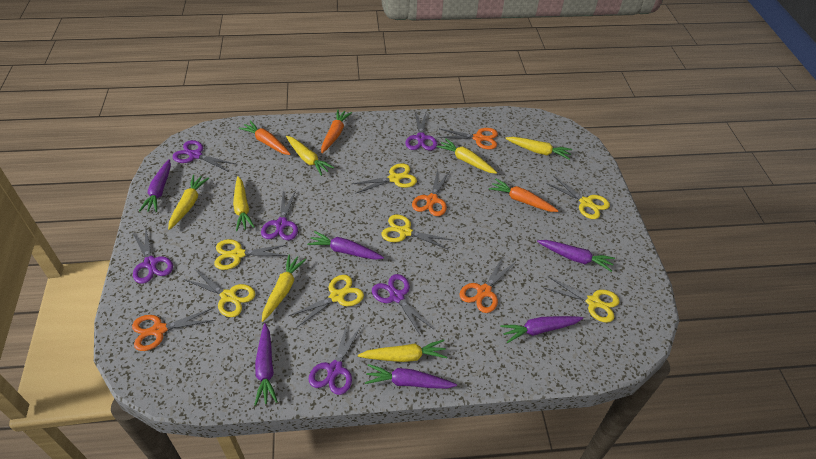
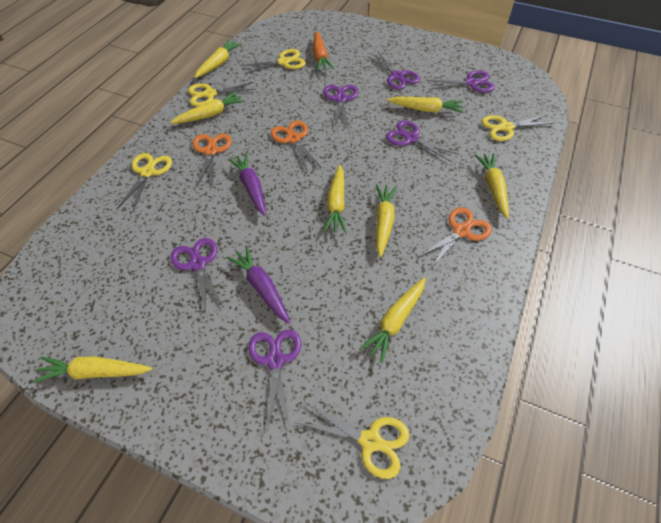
orange carrot: 3 -> 1
orange scissors: 4 -> 3
purple carrot: 6 -> 2
yellow carrot: 7 -> 8
yellow scissors: 7 -> 5

